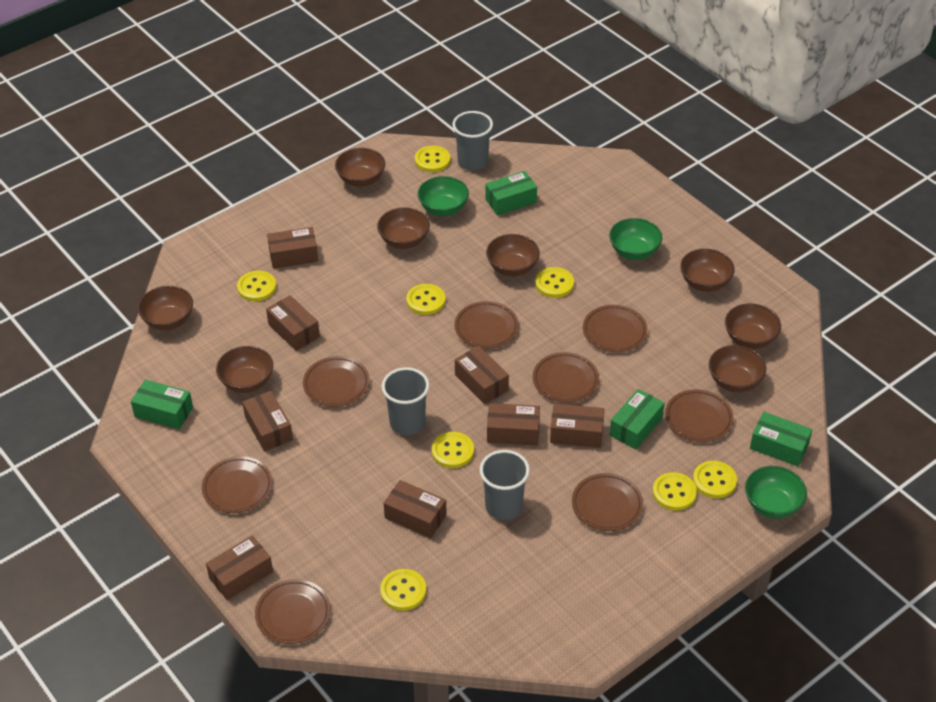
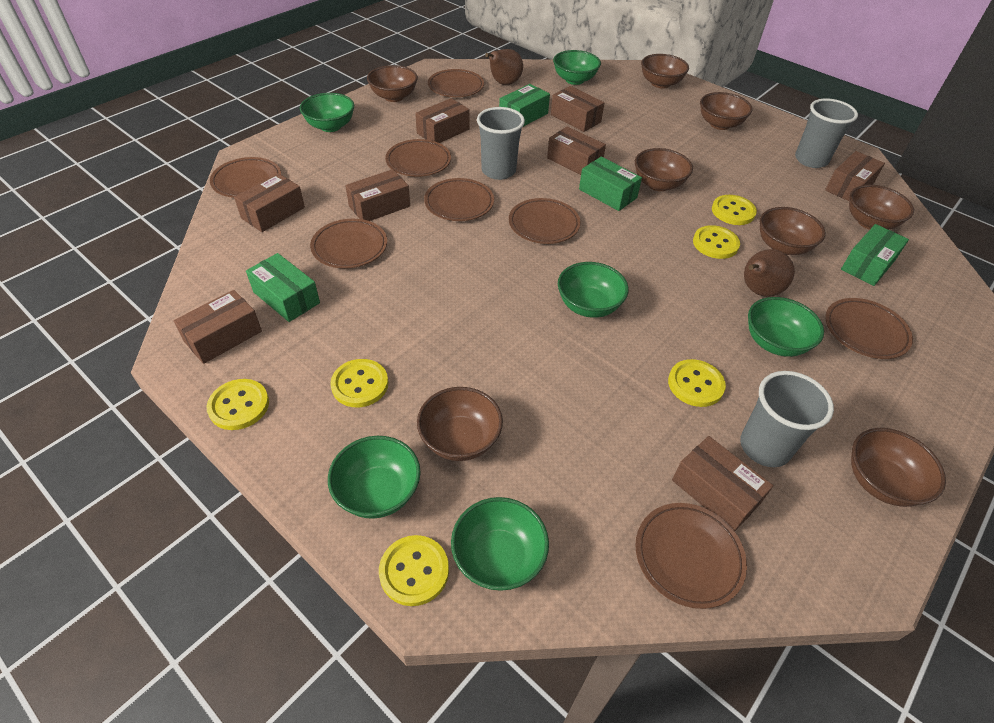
brown pear: 0 -> 2
green bowl: 3 -> 6
yellow button: 8 -> 6

